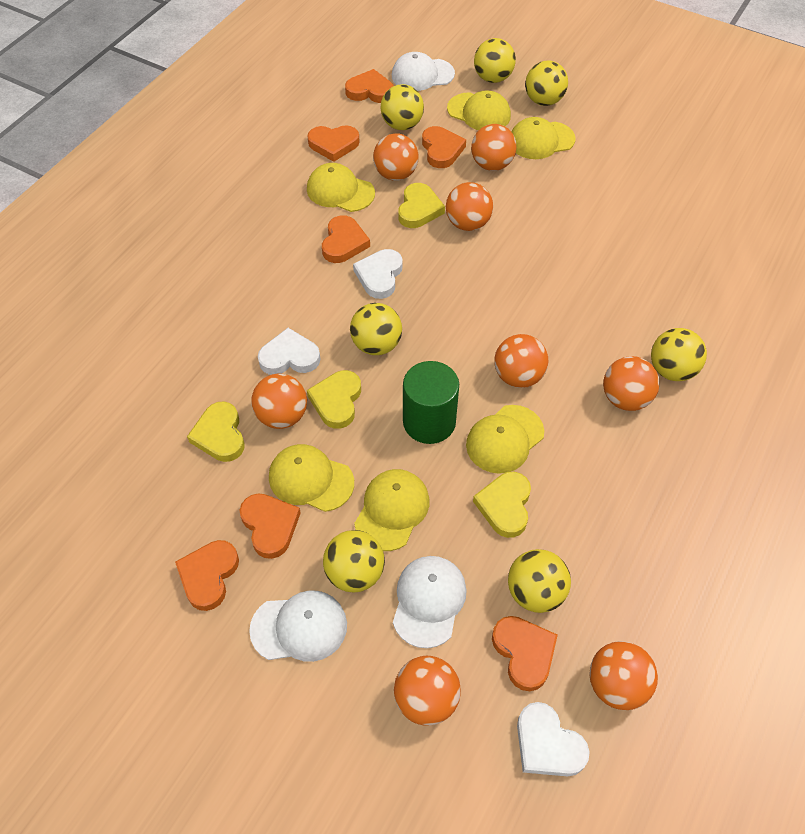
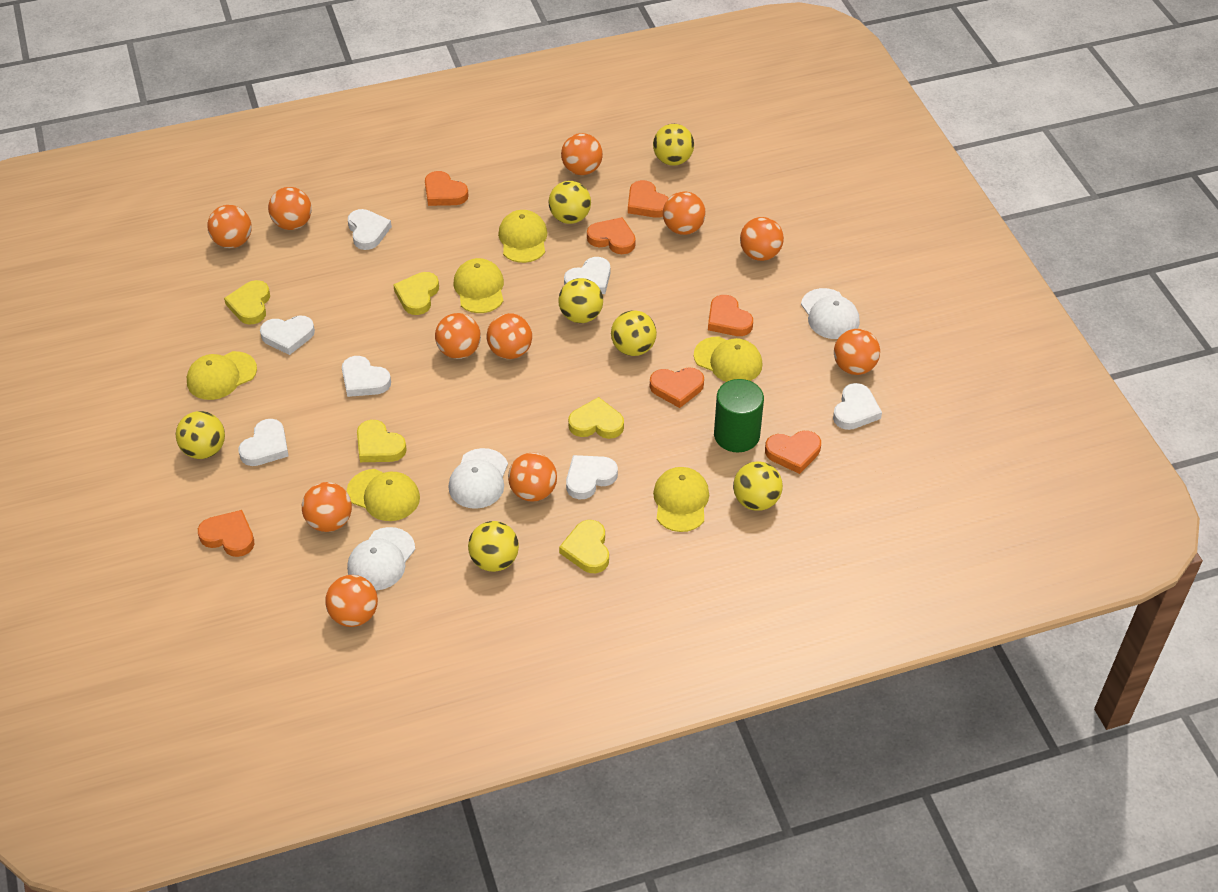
orange ball: 8 -> 11
white heart: 3 -> 7
yellow heart: 4 -> 5

